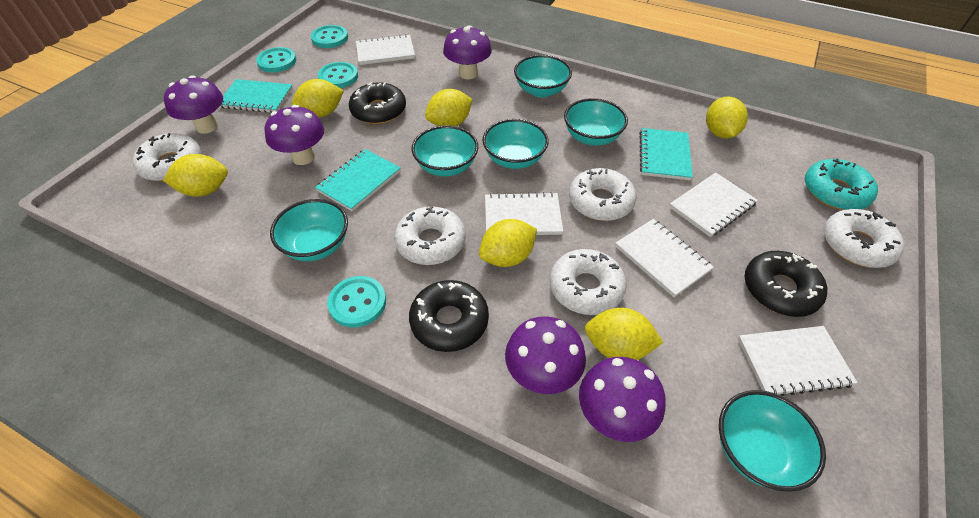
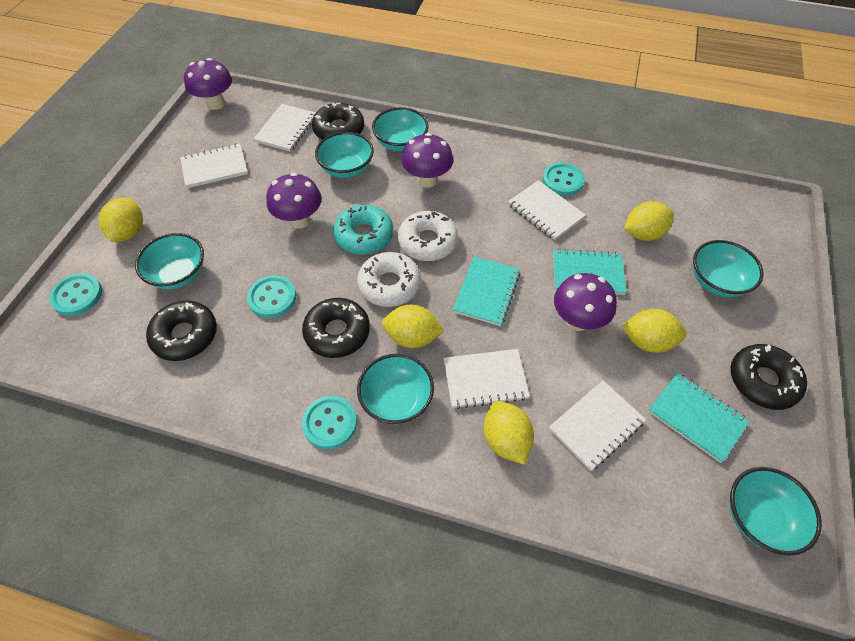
black donut: 3 -> 4
purple mushroom: 5 -> 4
white donut: 5 -> 2
yellow lemon: 6 -> 5

